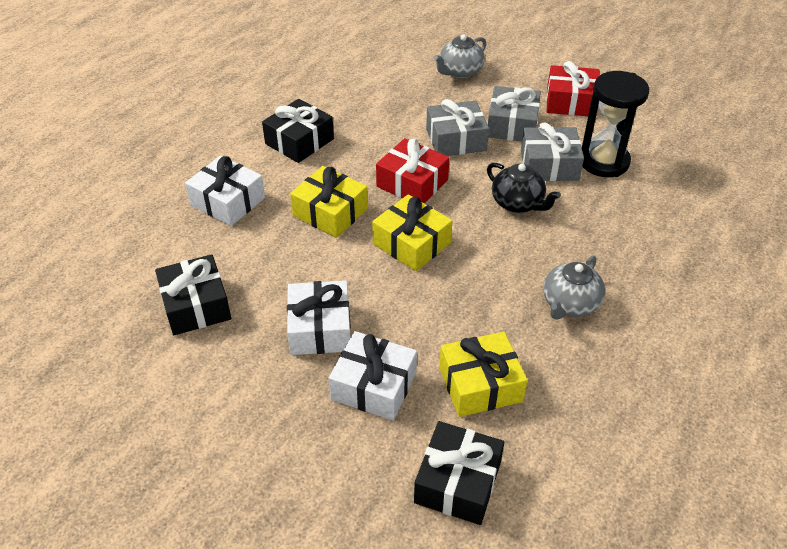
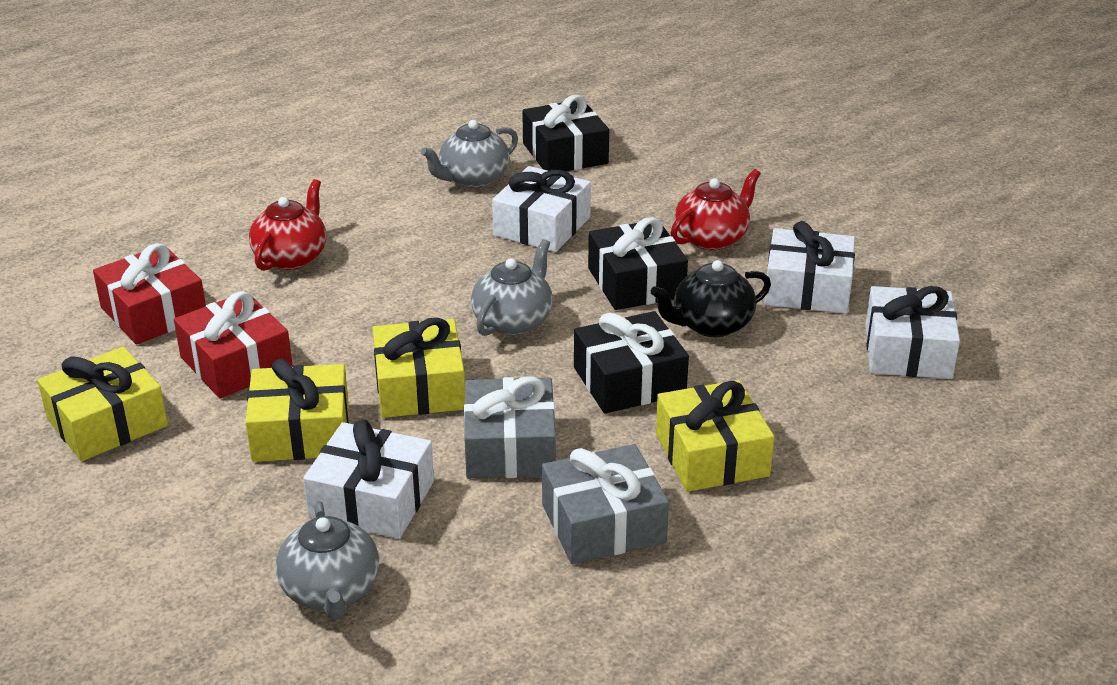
black hourglass: 1 -> 0
grey gift: 3 -> 2
grey teapot: 2 -> 3
red teapot: 0 -> 2
white gift: 3 -> 4
yellow gift: 3 -> 4

